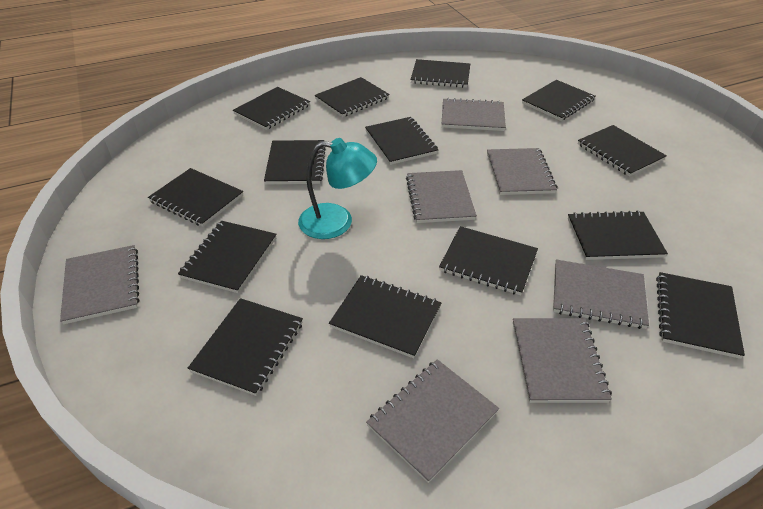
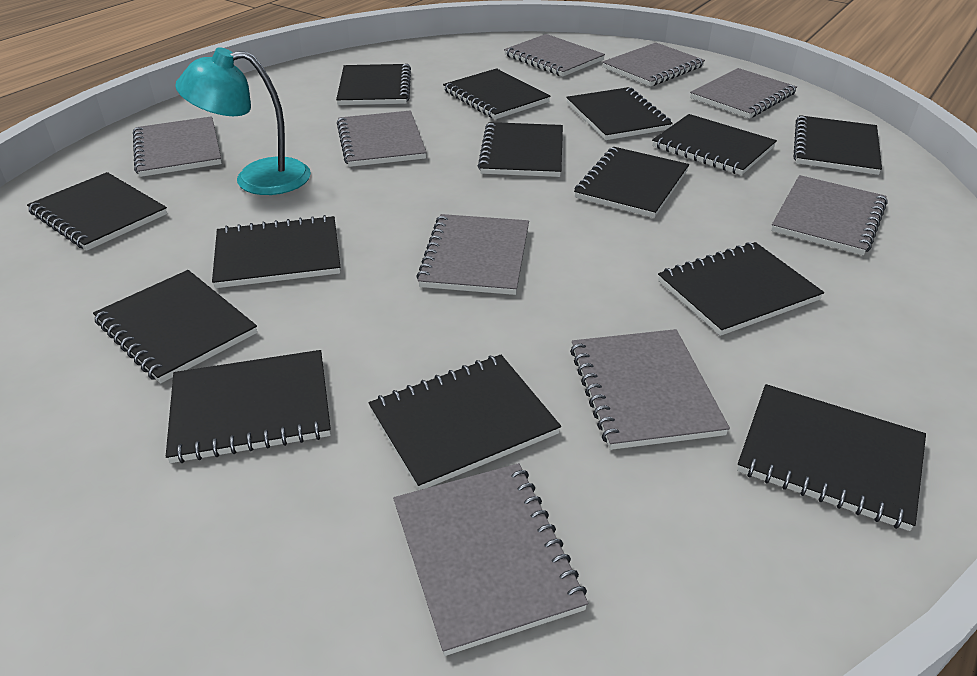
grey notebook: 7 -> 9

